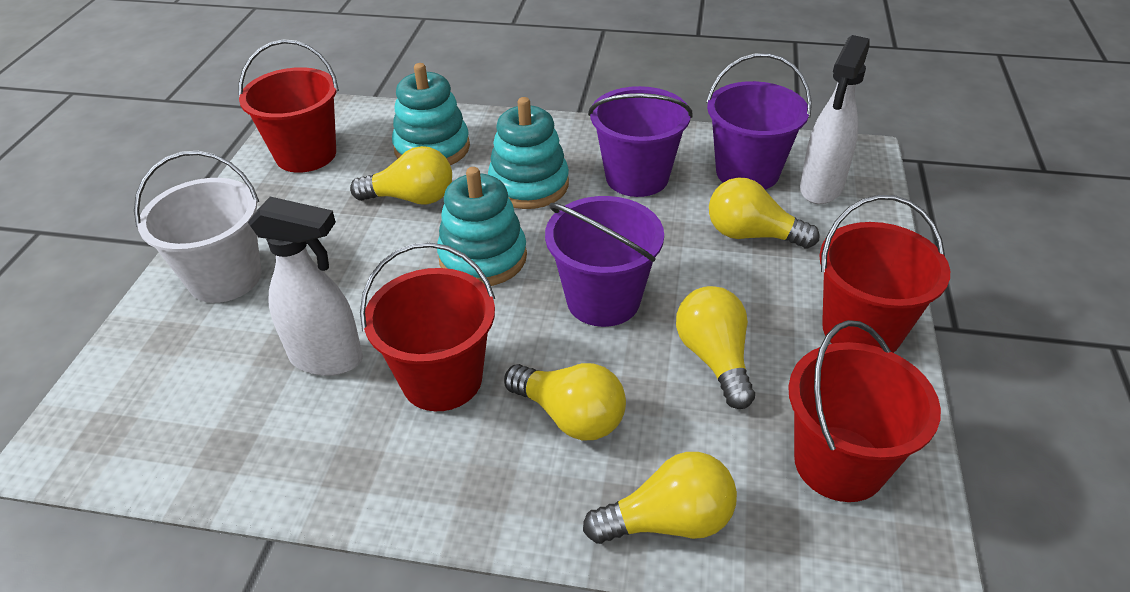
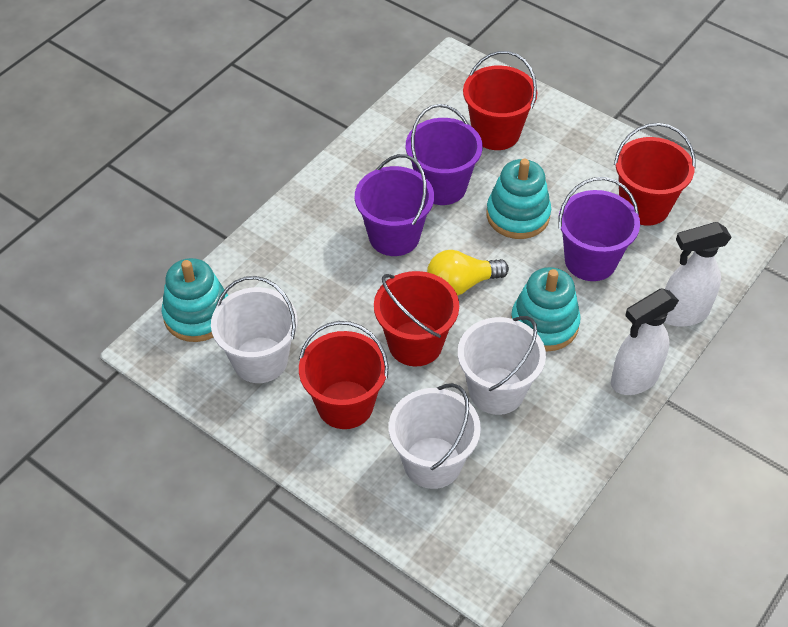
white bucket: 1 -> 3
yellow light bulb: 5 -> 1

